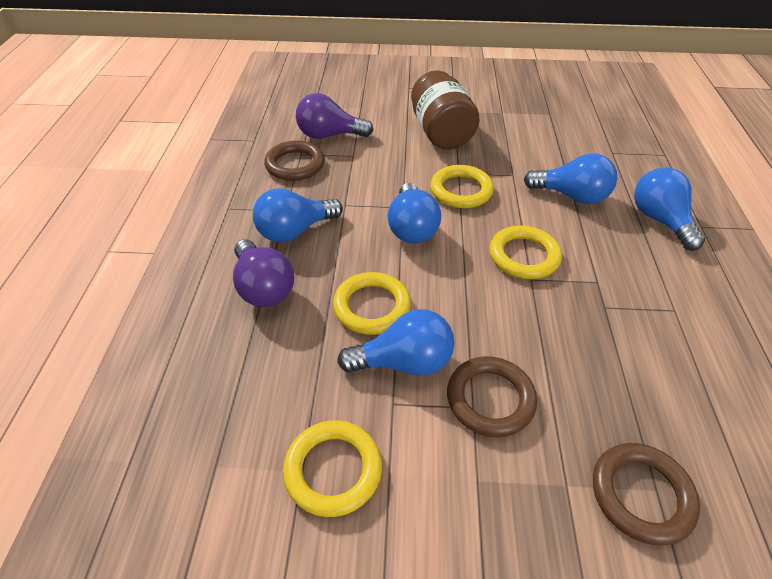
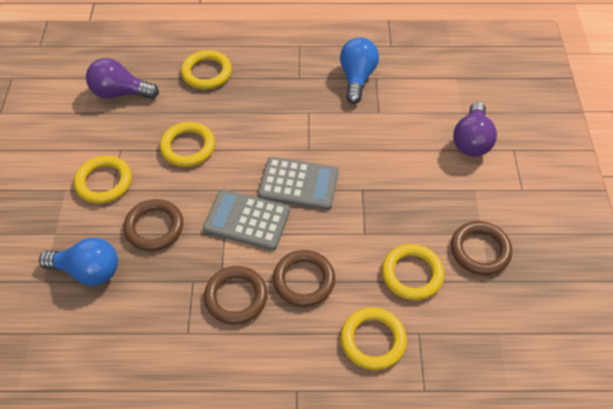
blue light bulb: 5 -> 2
brown jar: 1 -> 0
brown ring: 3 -> 4
grey calculator: 0 -> 2
yellow ring: 4 -> 5

